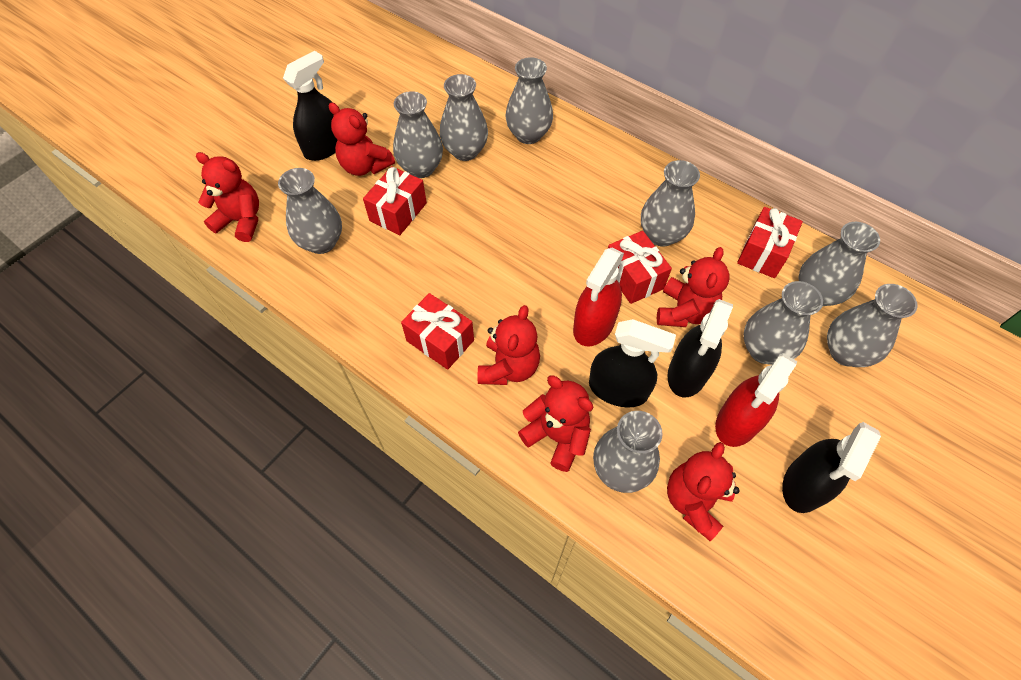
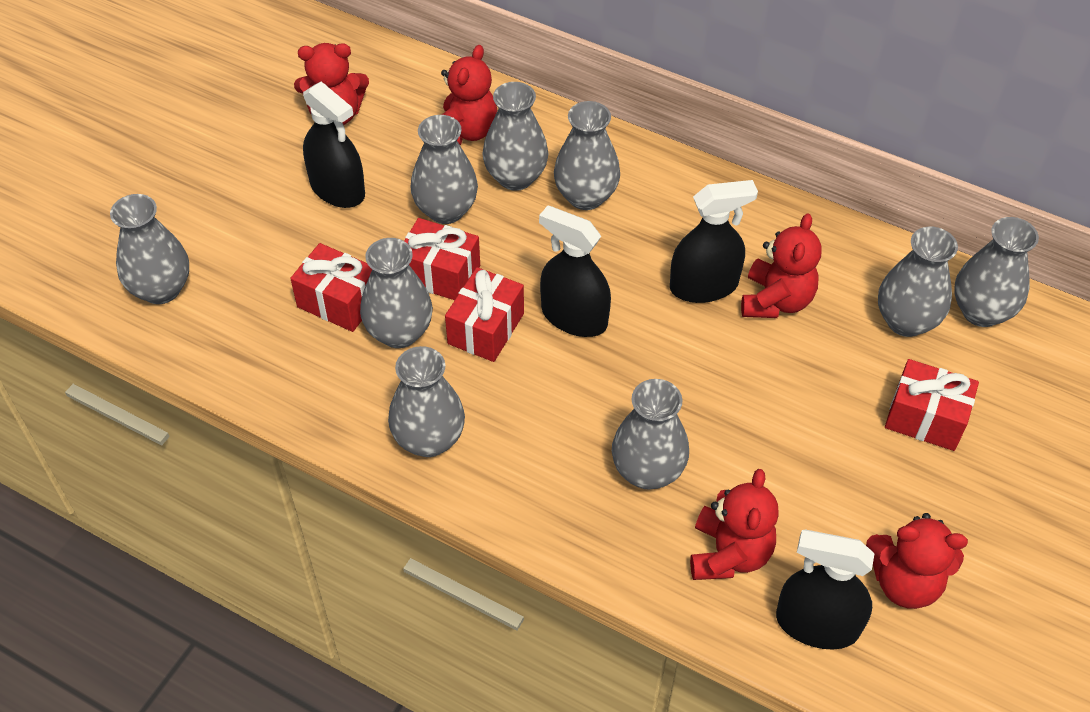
red spray bottle: 2 -> 0
red teddy bear: 6 -> 5

